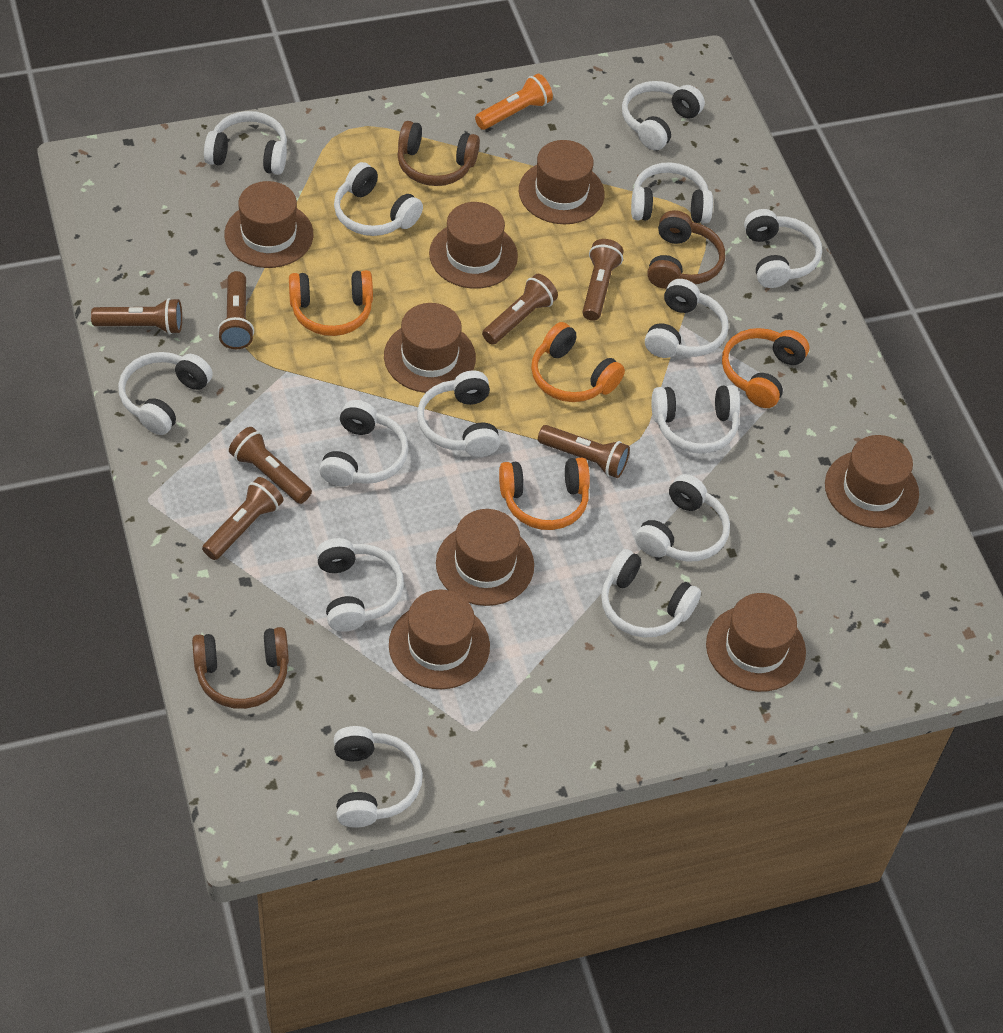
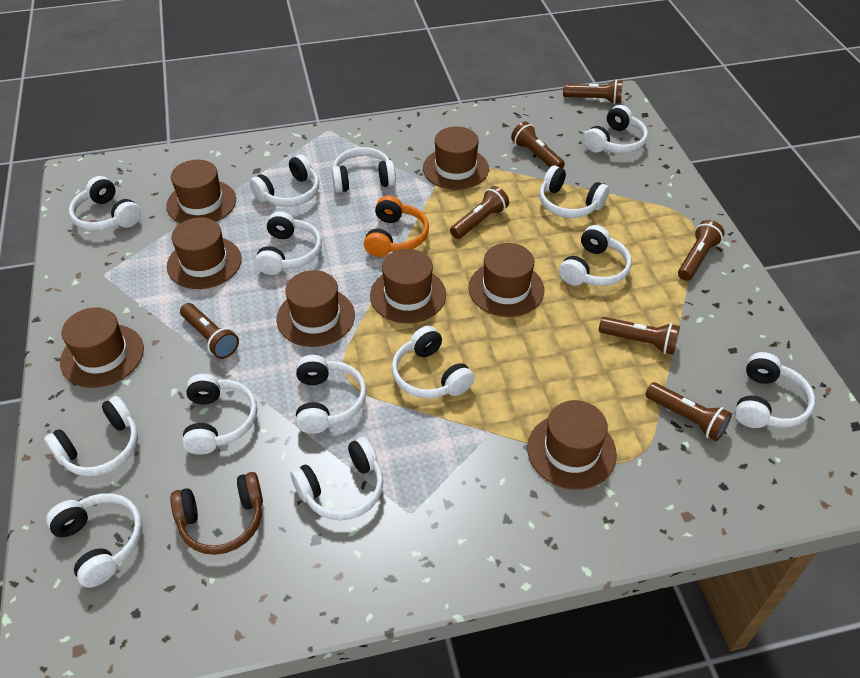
brown headphones: 3 -> 1
orange flashlight: 1 -> 0
orange headphones: 4 -> 1

